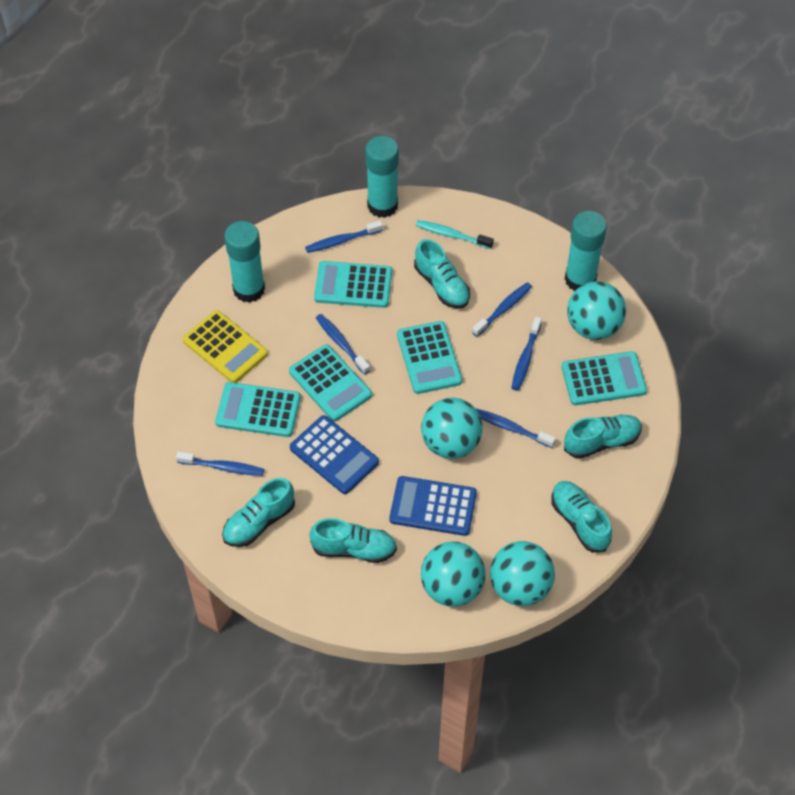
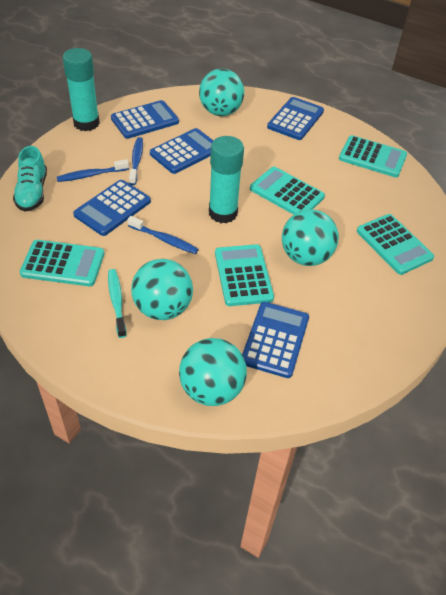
blue calculator: 2 -> 5
blue toothbrush: 6 -> 3
turquoise glue stick: 3 -> 2
turquoise shoe: 5 -> 1
yellow calculator: 1 -> 0

